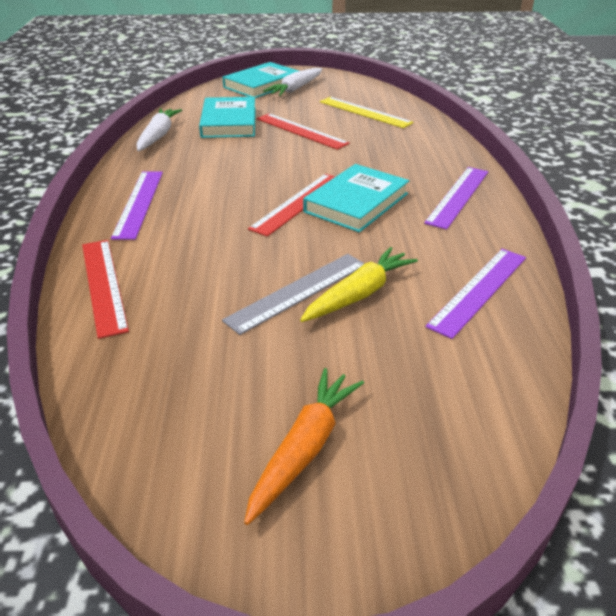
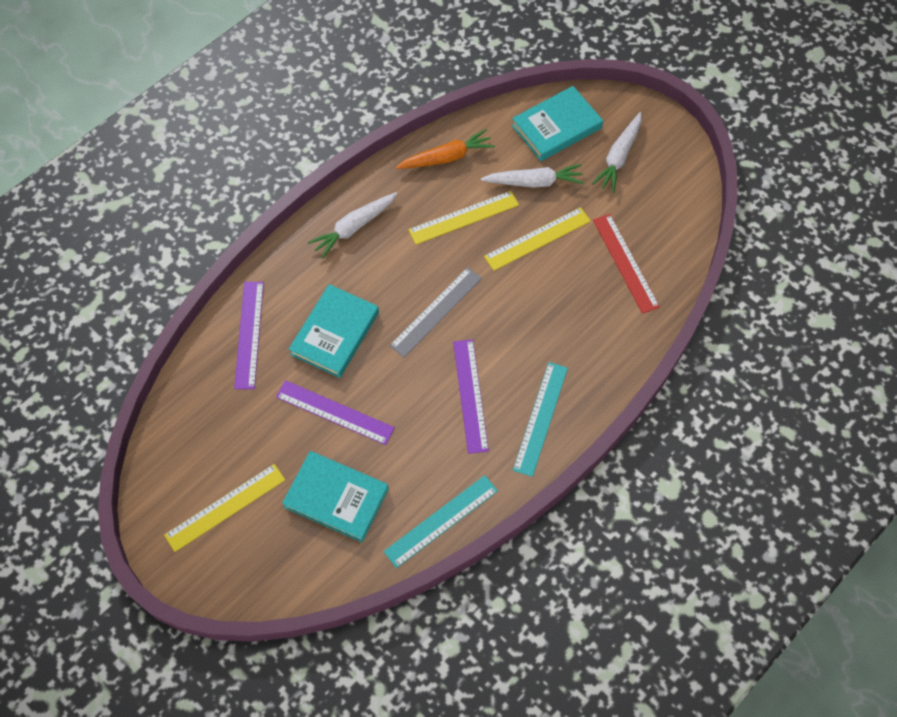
red ruler: 3 -> 1
turquoise ruler: 0 -> 2
white carrot: 2 -> 3
yellow carrot: 1 -> 0
yellow ruler: 1 -> 3

